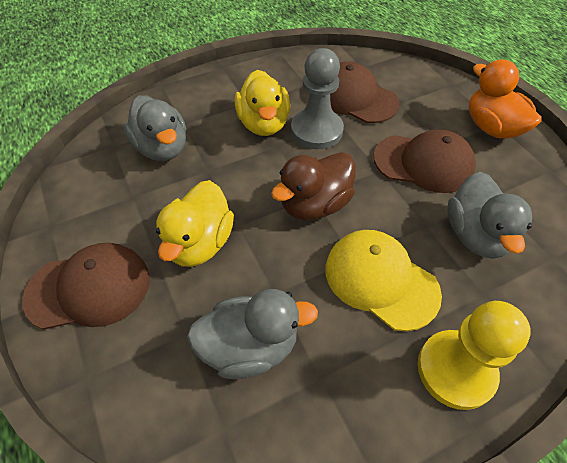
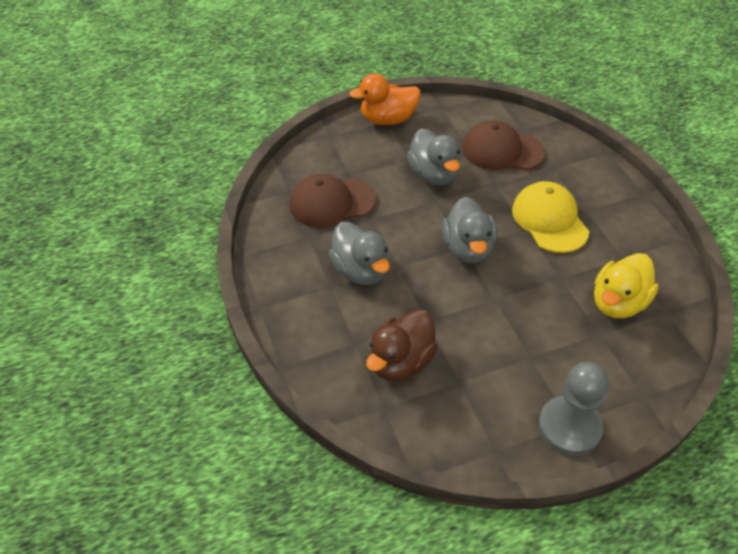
brown cap: 3 -> 2
yellow duck: 2 -> 1
yellow pawn: 1 -> 0

